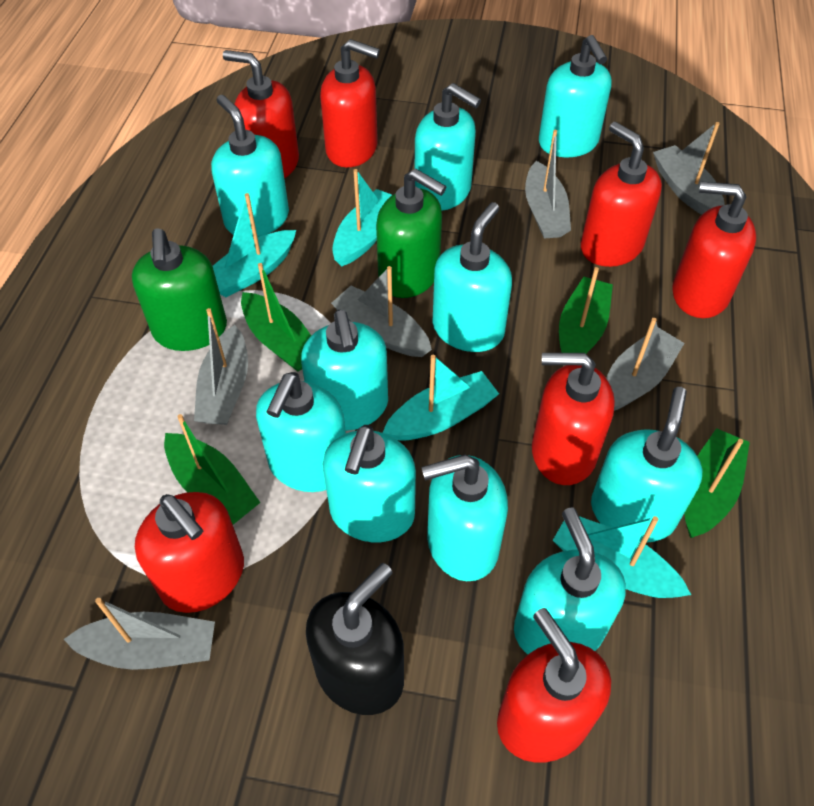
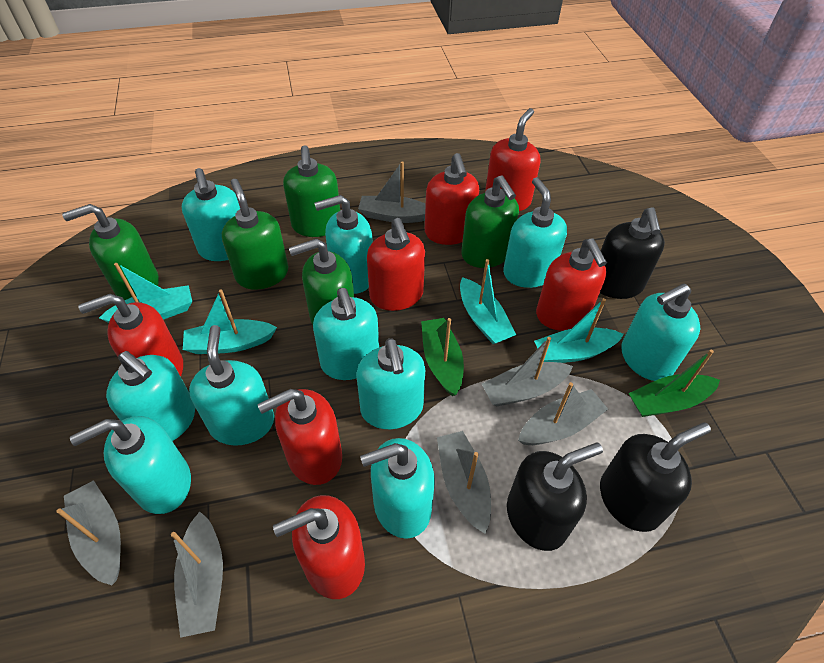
black soap dispenser: 1 -> 3
green boat: 4 -> 2
green soap dispenser: 2 -> 5

